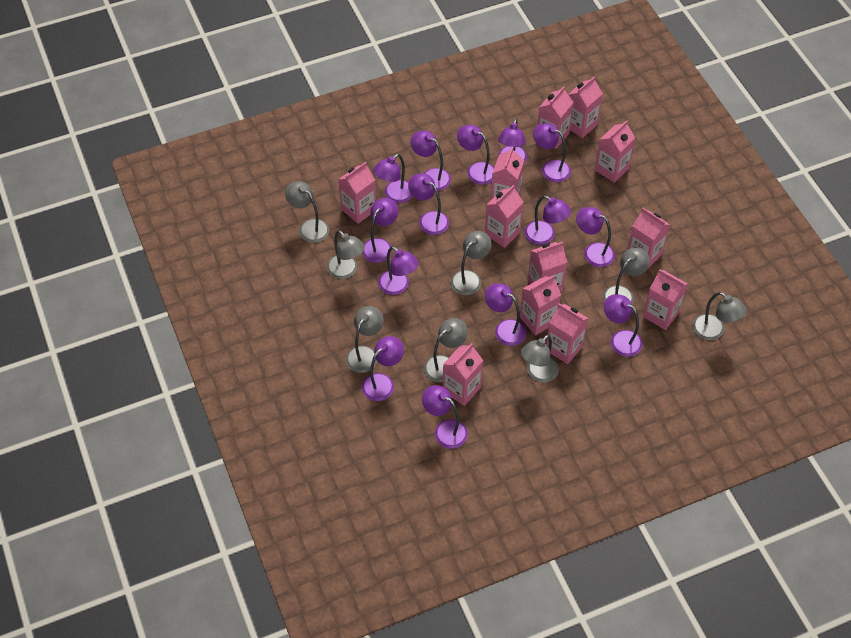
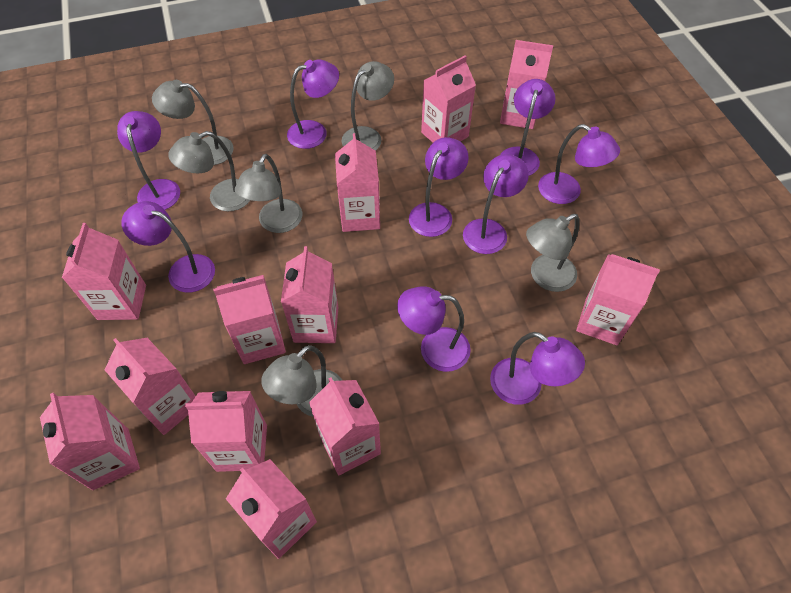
grey lamp: 8 -> 6
purple lamp: 14 -> 9

